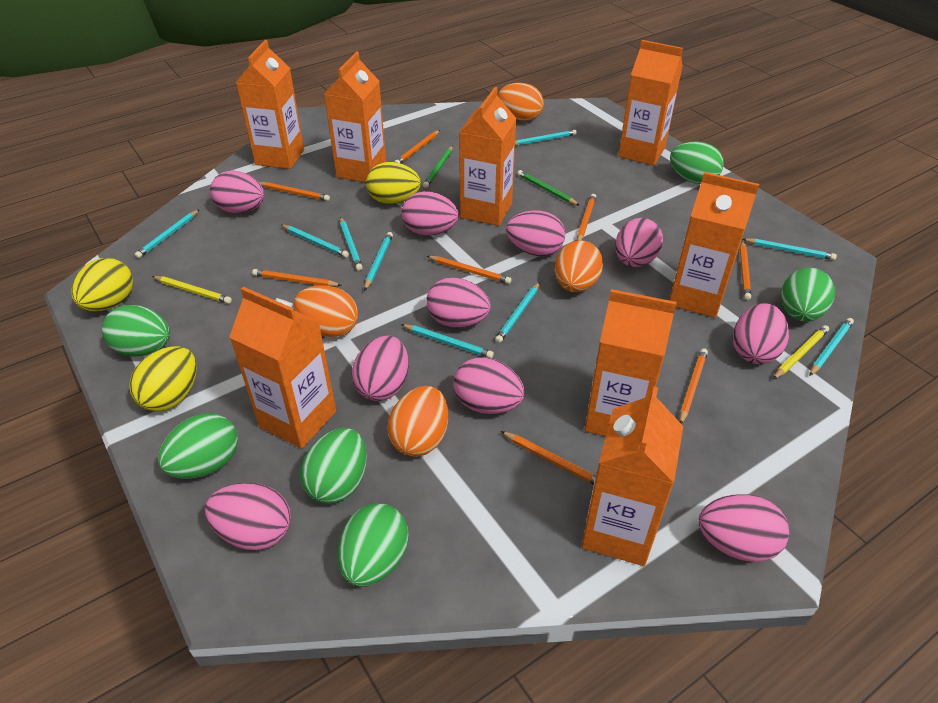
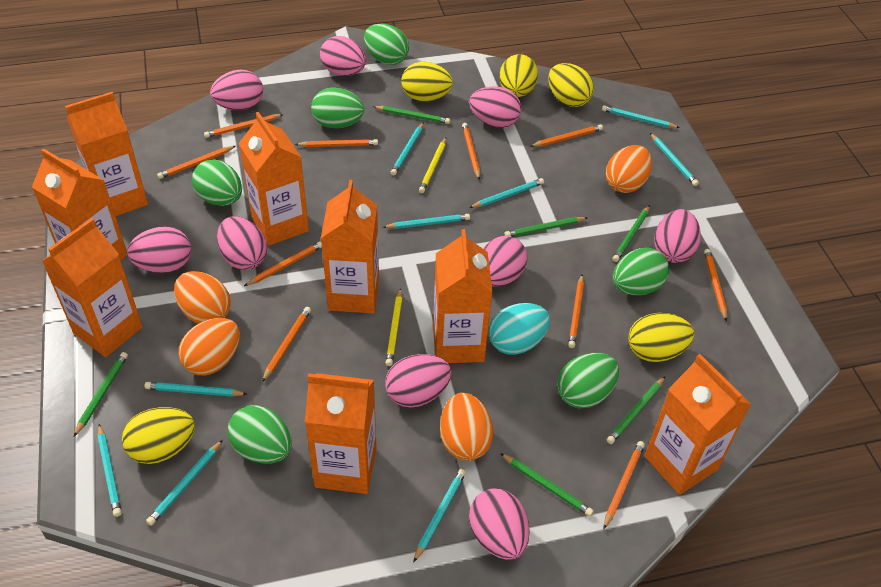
green pencil: 2 -> 6
orange pencil: 8 -> 10
pink egg: 10 -> 9
turquoise egg: 0 -> 1
yellow egg: 3 -> 5

